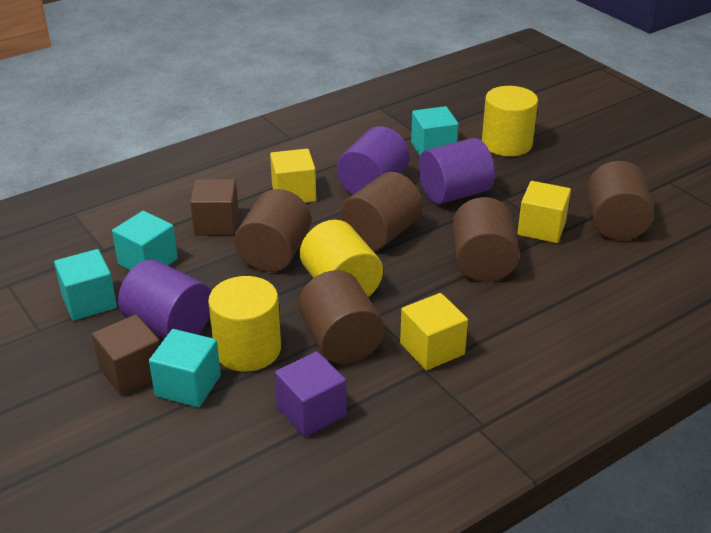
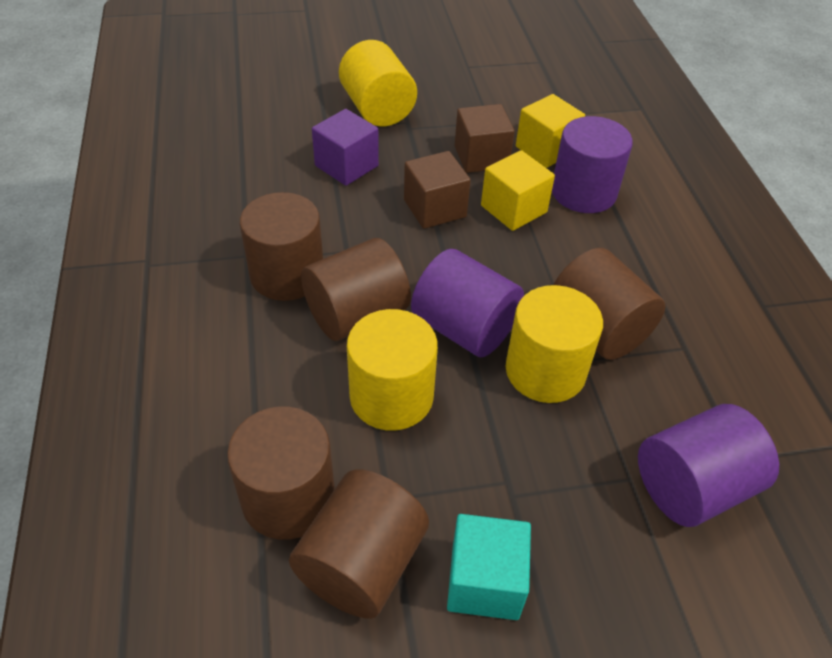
turquoise cube: 4 -> 1
yellow cube: 3 -> 2

